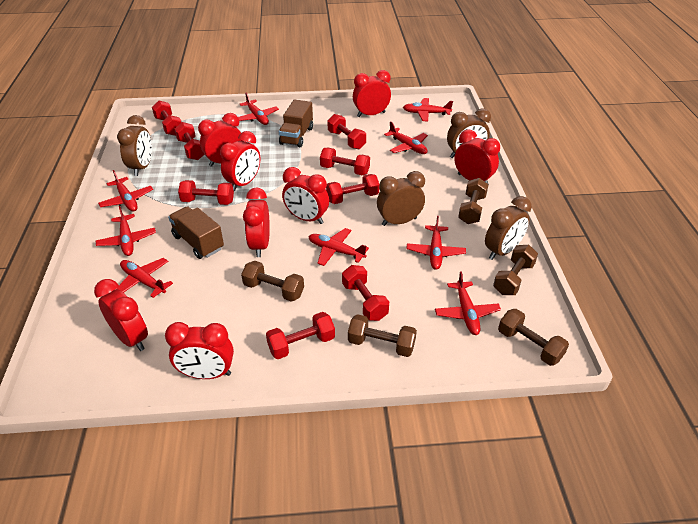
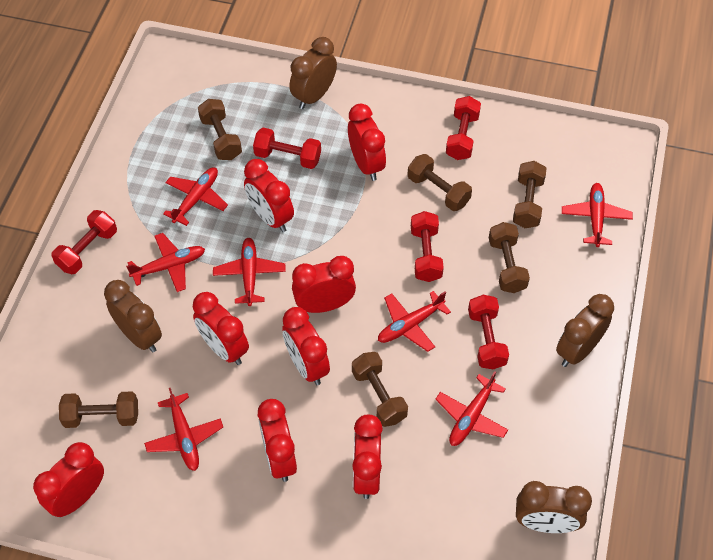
brown dumbbell: 5 -> 6
brown truck: 2 -> 0
red dumbbell: 8 -> 5
red plane: 9 -> 7

